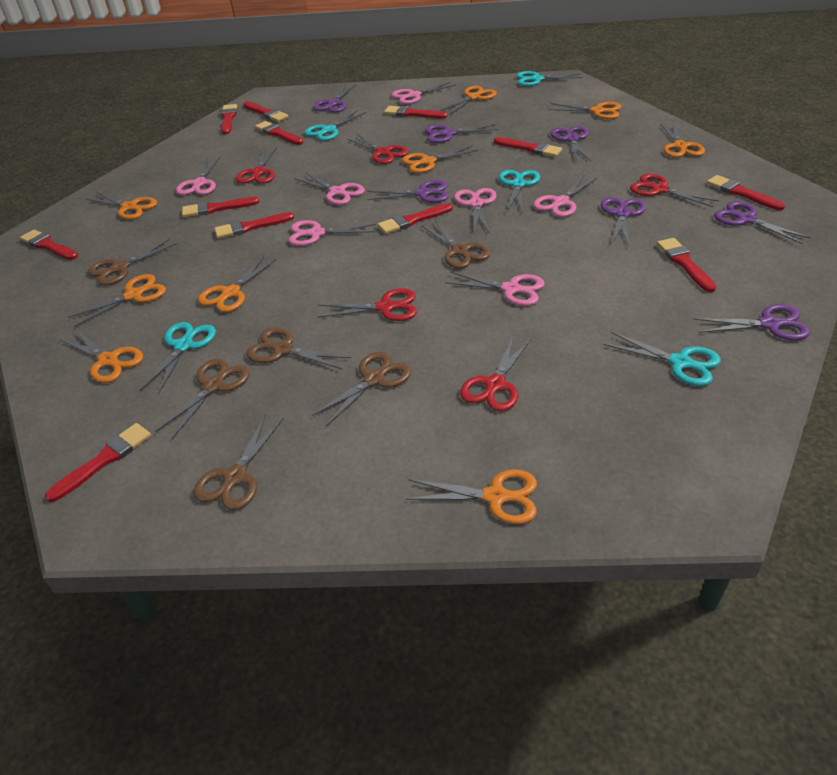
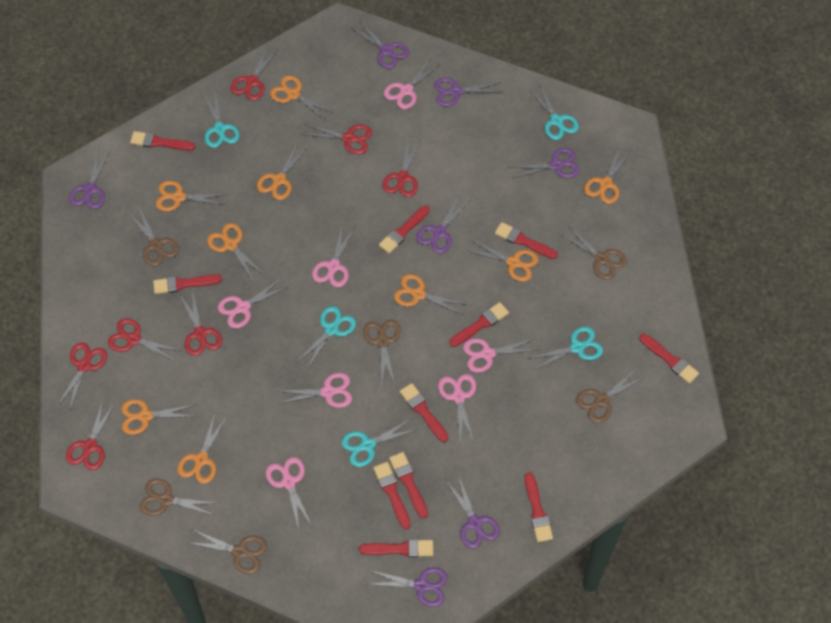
red brush: 12 -> 11
red scissors: 5 -> 7

